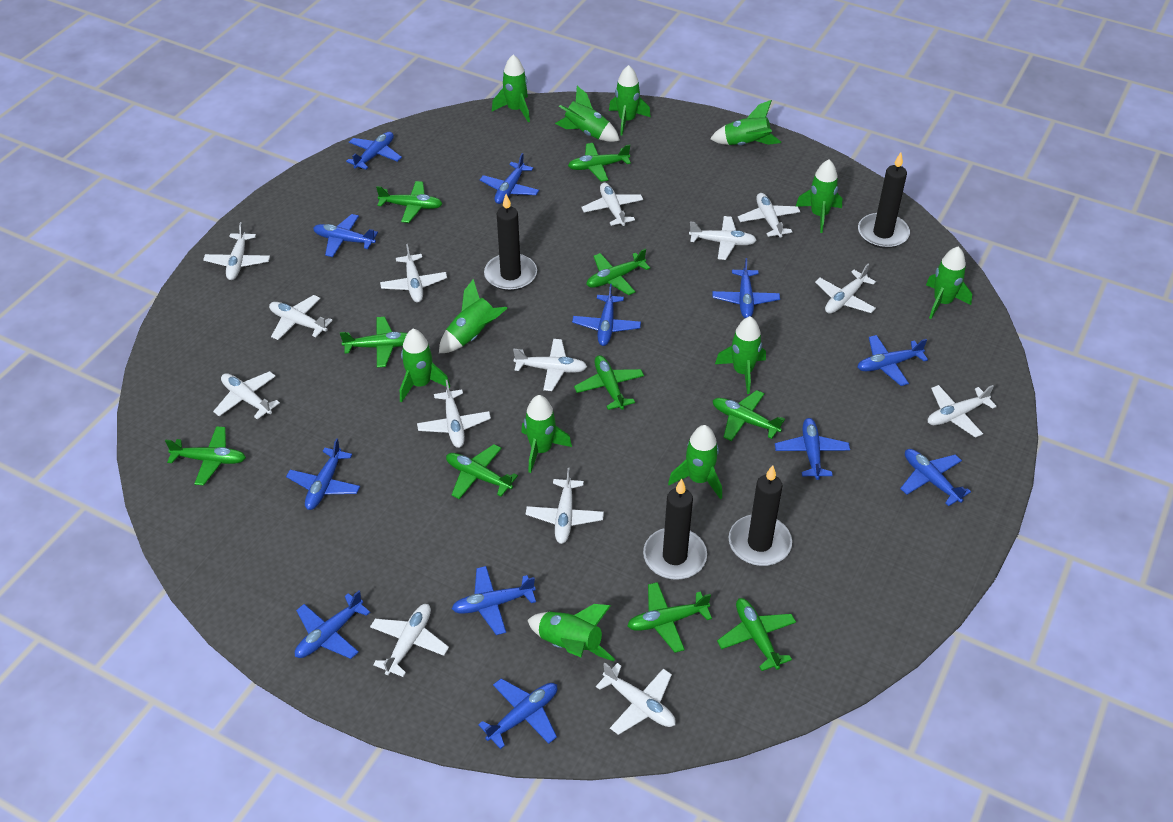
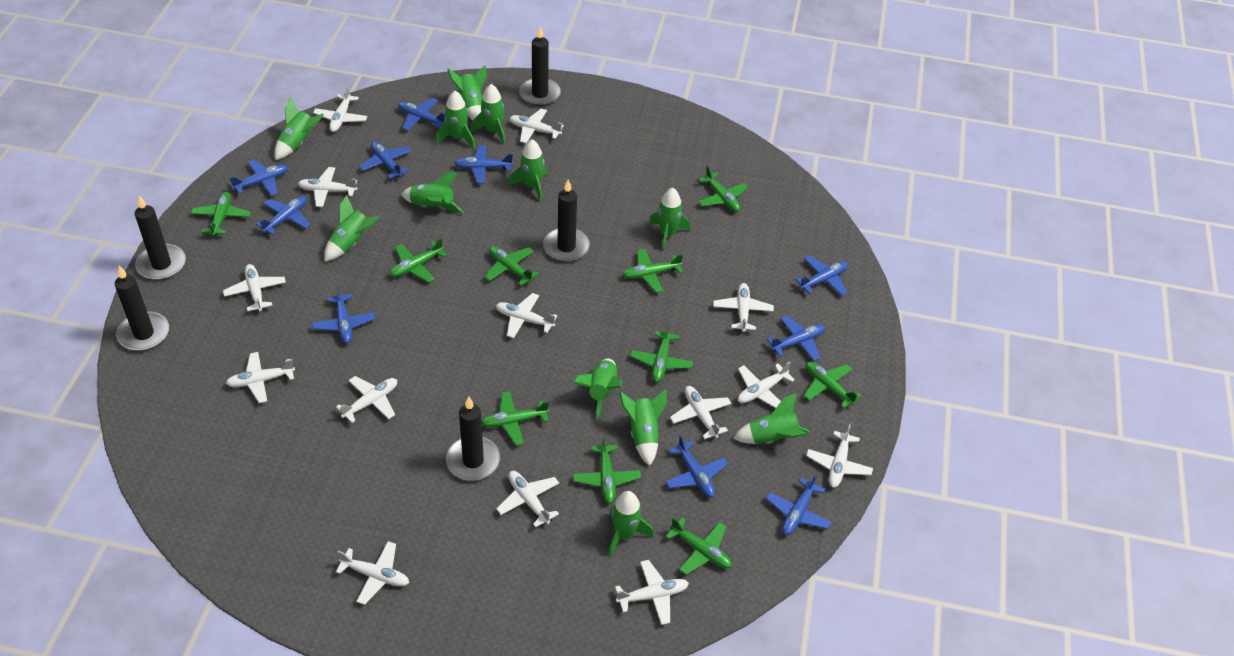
black candle: 4 -> 5
blue plane: 12 -> 10

